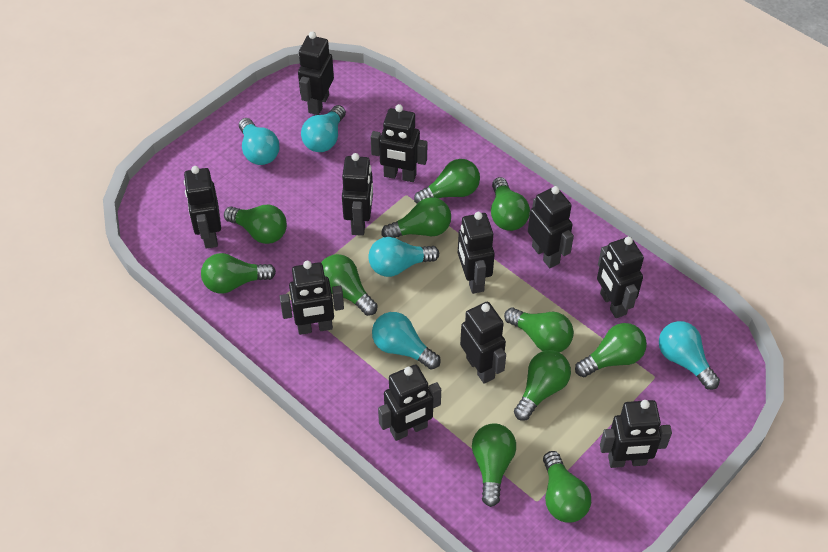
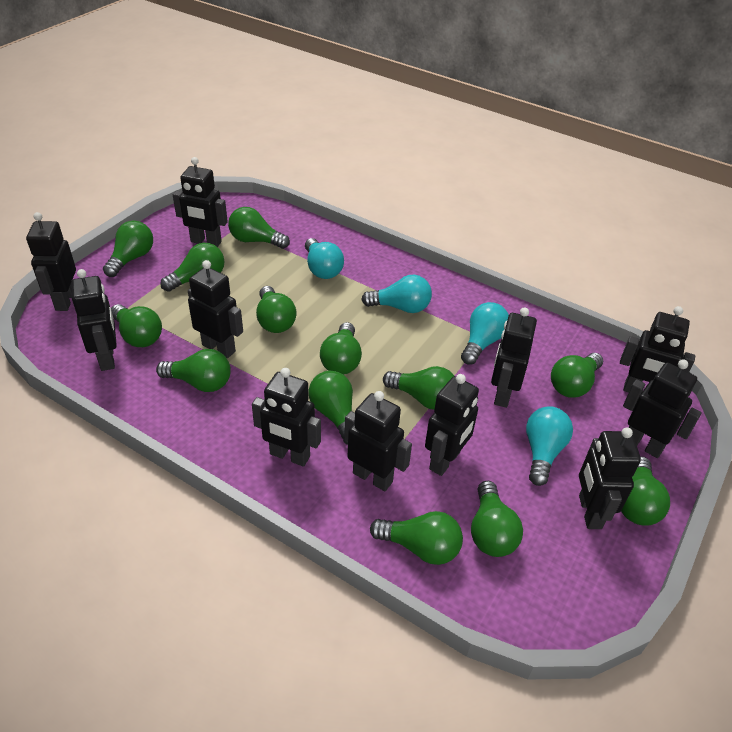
green light bulb: 11 -> 13
turquoise light bulb: 5 -> 4

